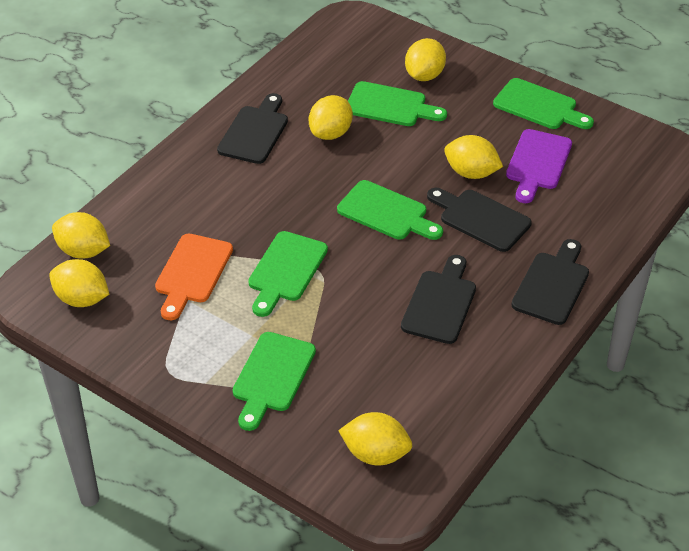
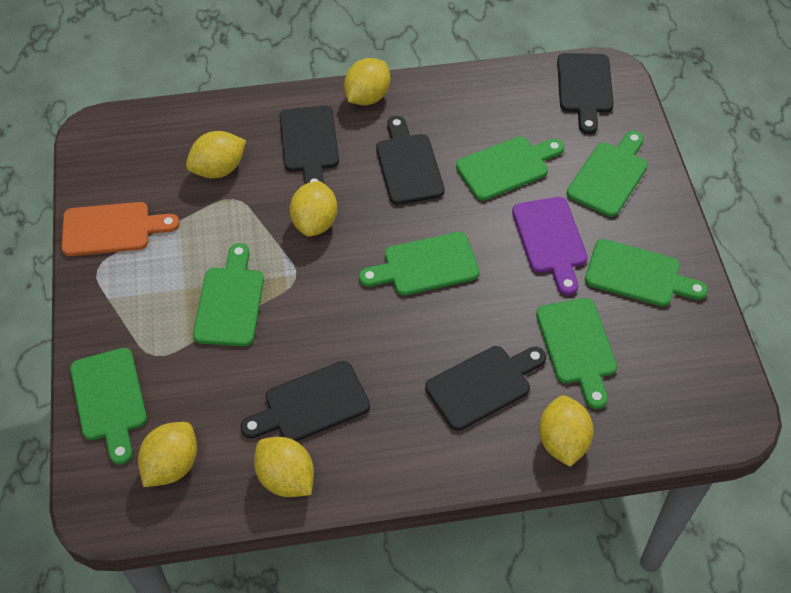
black cutting board: 4 -> 5
green cutting board: 5 -> 7

